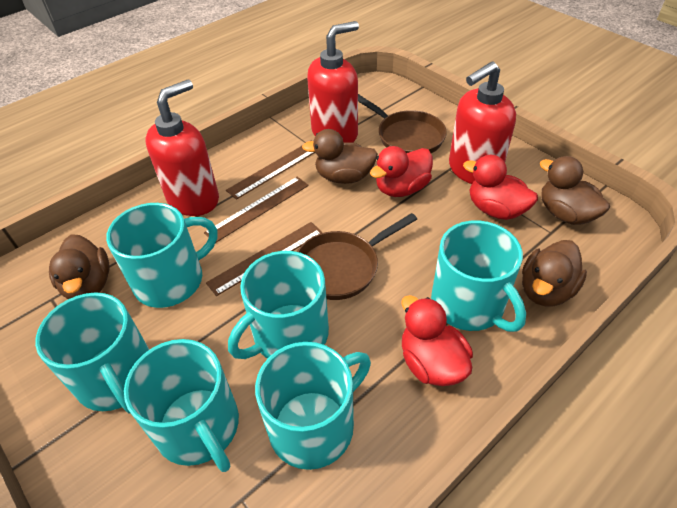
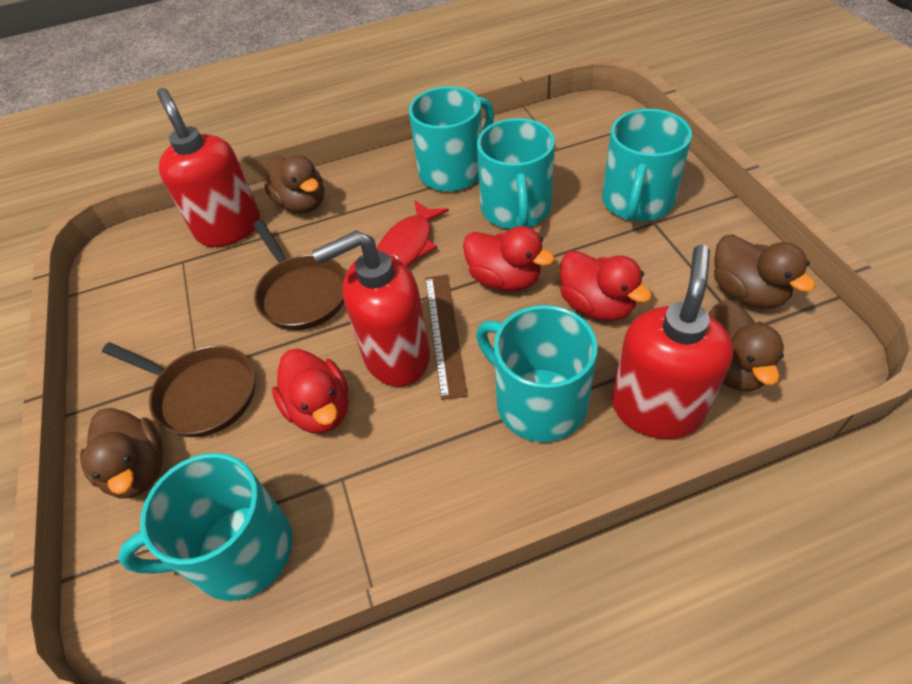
brown ruler: 3 -> 1
red fish: 0 -> 1
turquoise mug: 6 -> 5

